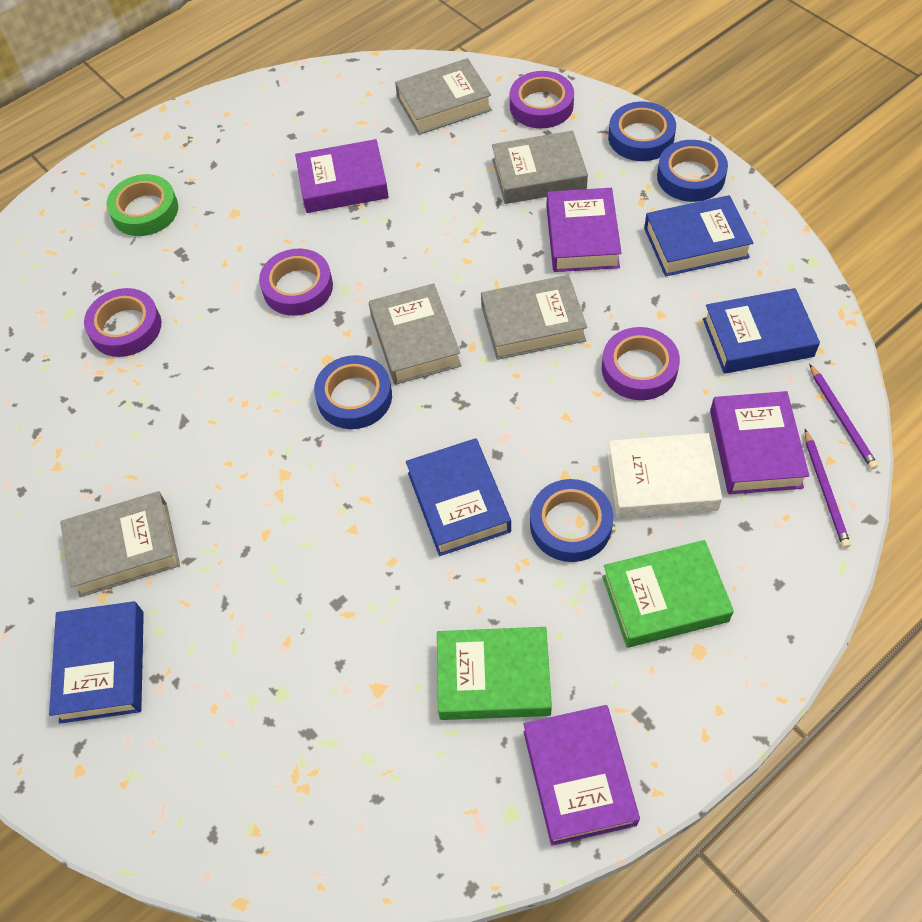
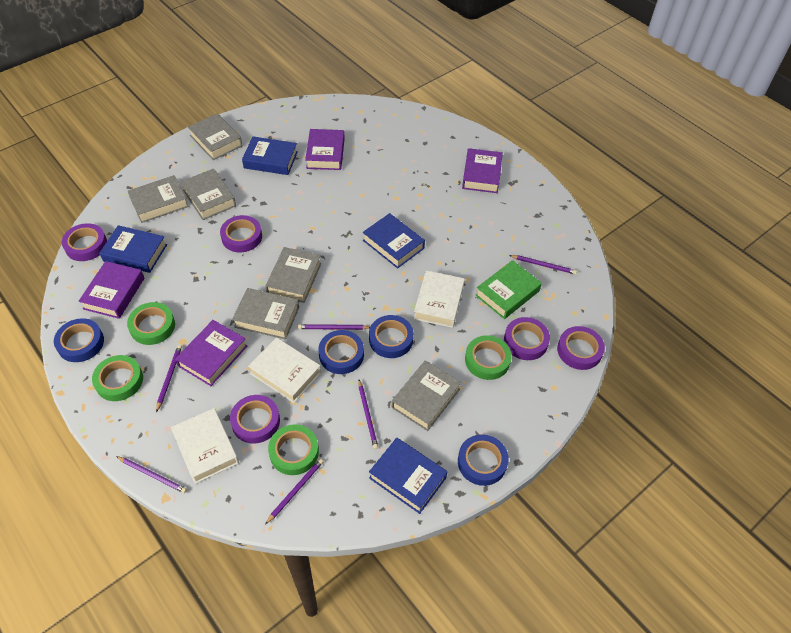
green book: 2 -> 1
green tape: 1 -> 4
grey book: 5 -> 6
purple pencil: 2 -> 6
purple tape: 4 -> 5
white book: 1 -> 3

